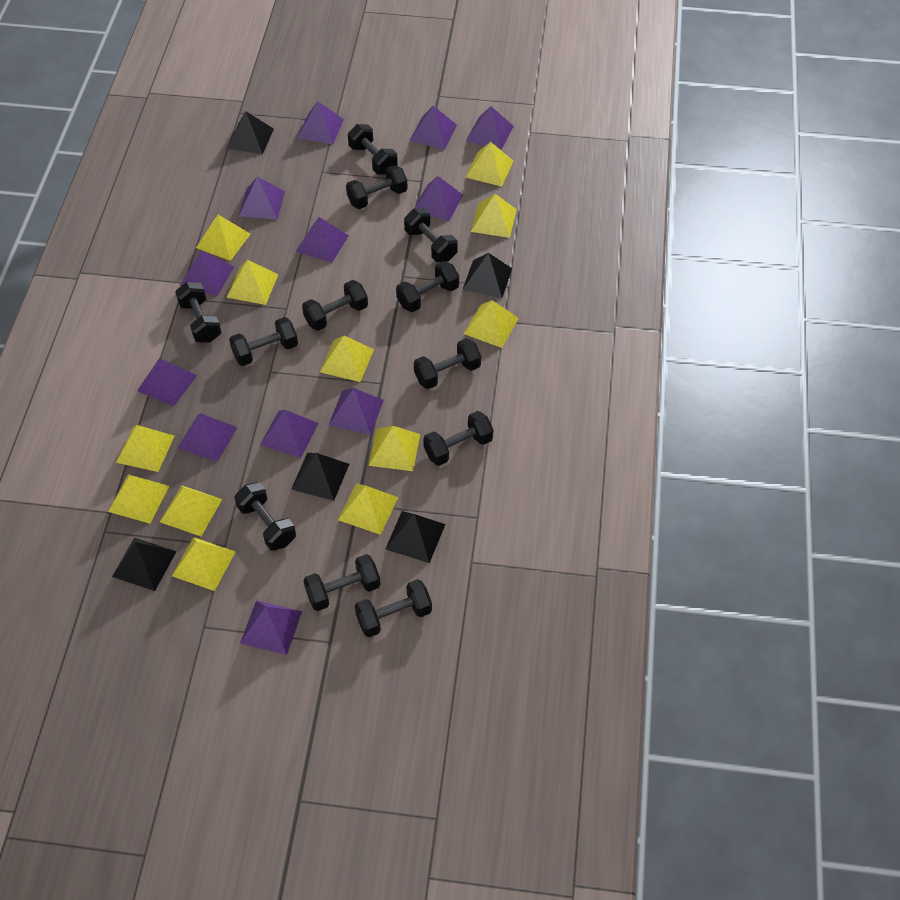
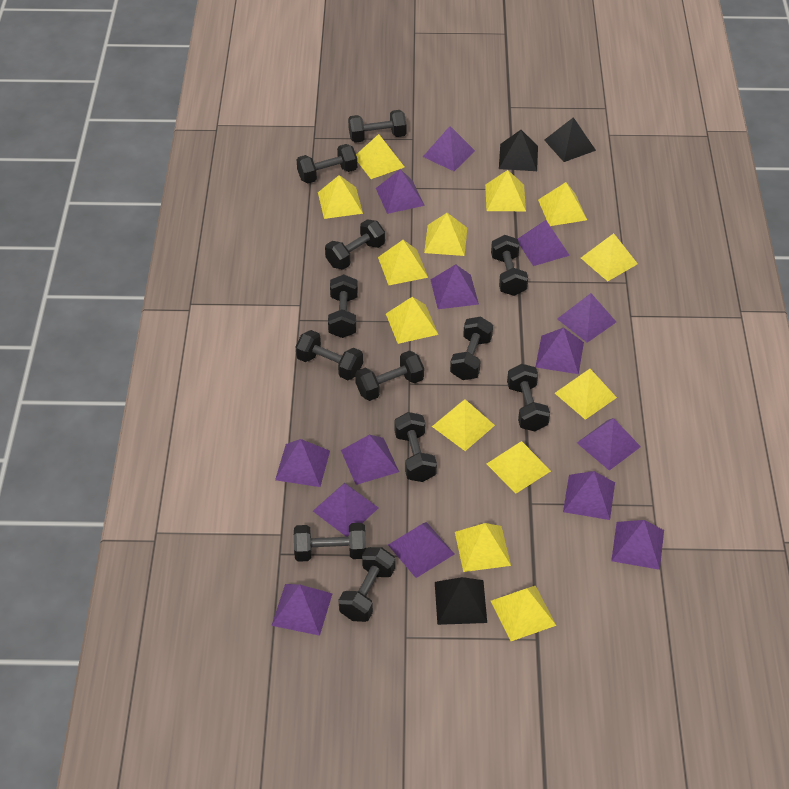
black pyramid: 5 -> 3
purple pyramid: 12 -> 14
yellow pyramid: 12 -> 13

